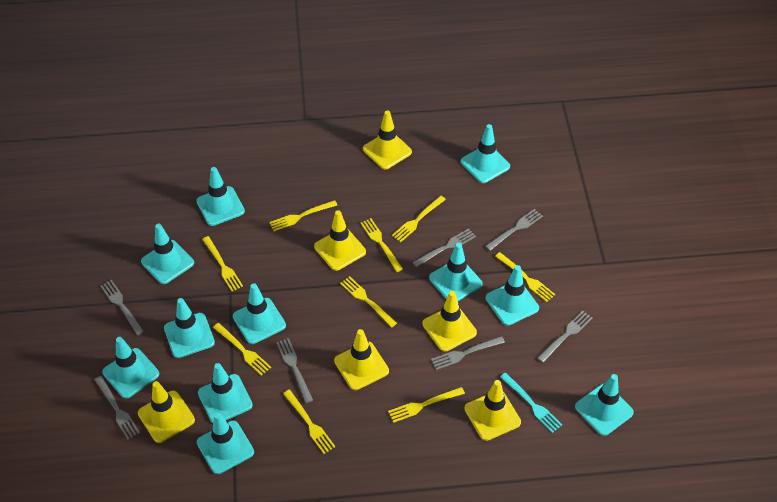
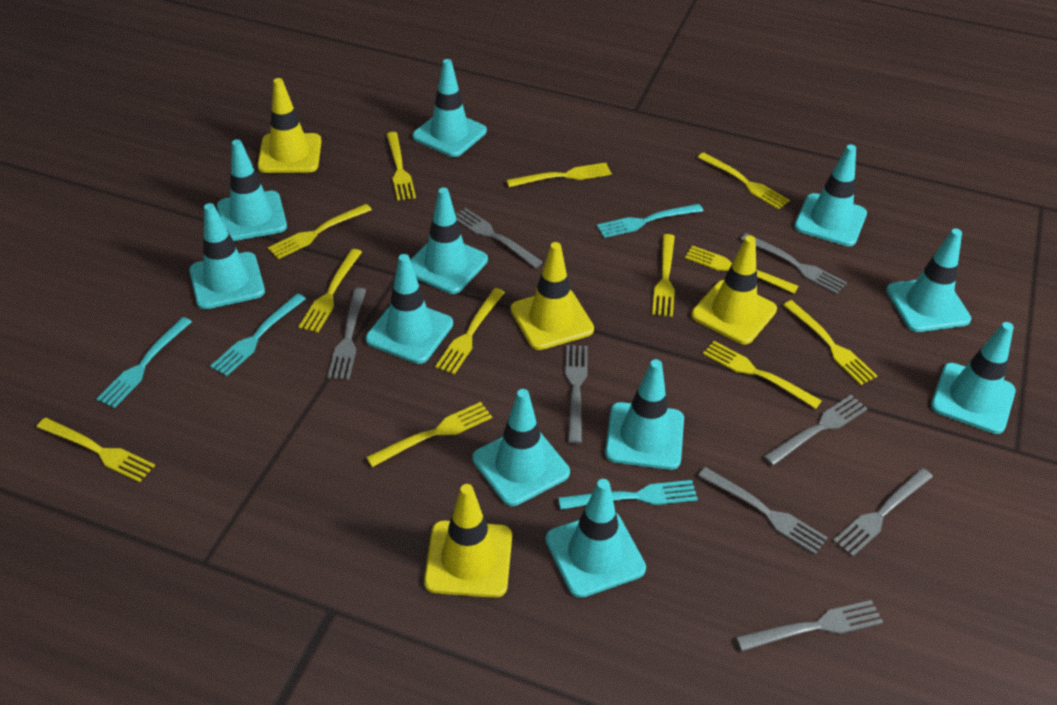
grey fork: 7 -> 8
turquoise fork: 1 -> 4
yellow fork: 9 -> 12
yellow traffic cone: 6 -> 4

